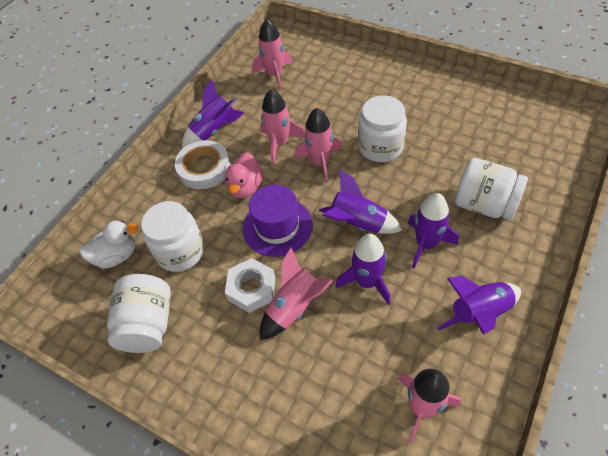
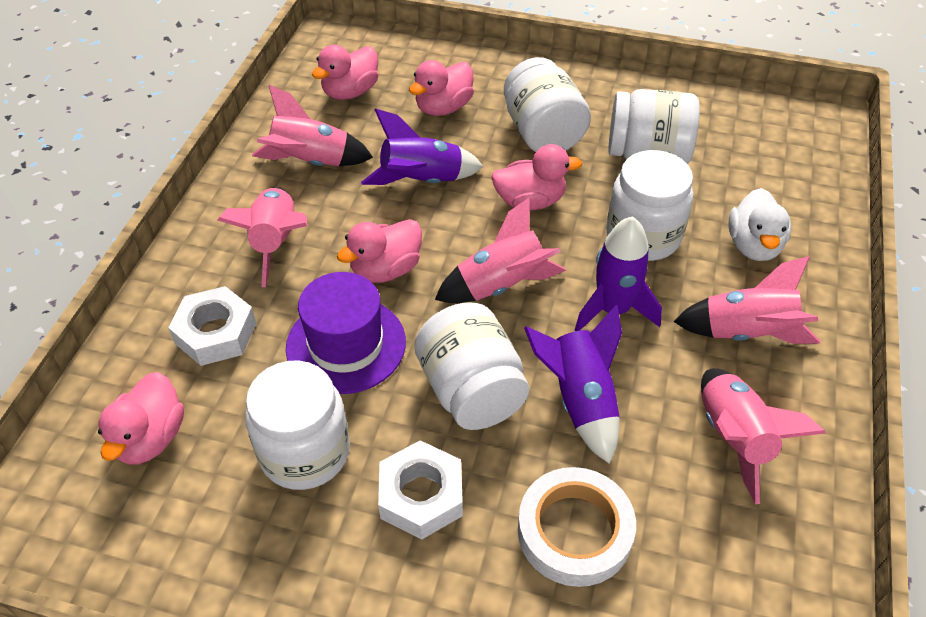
pink duck: 1 -> 5
purple rocket: 5 -> 3
white jar: 4 -> 5
white nut: 1 -> 2

